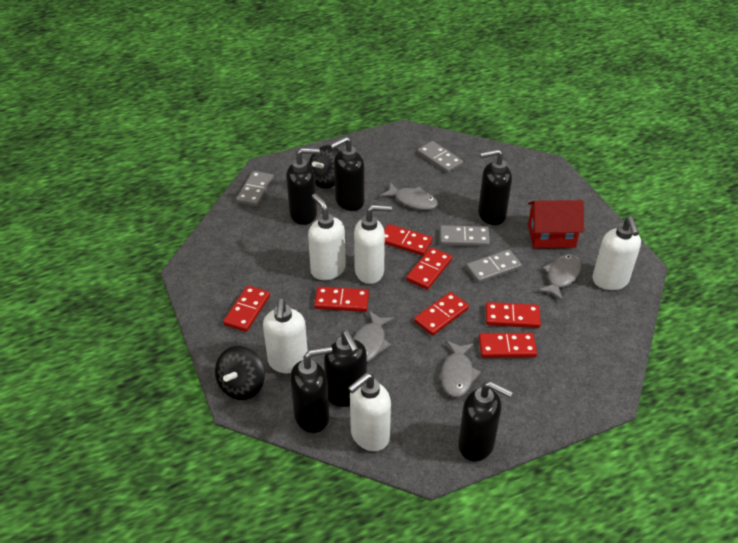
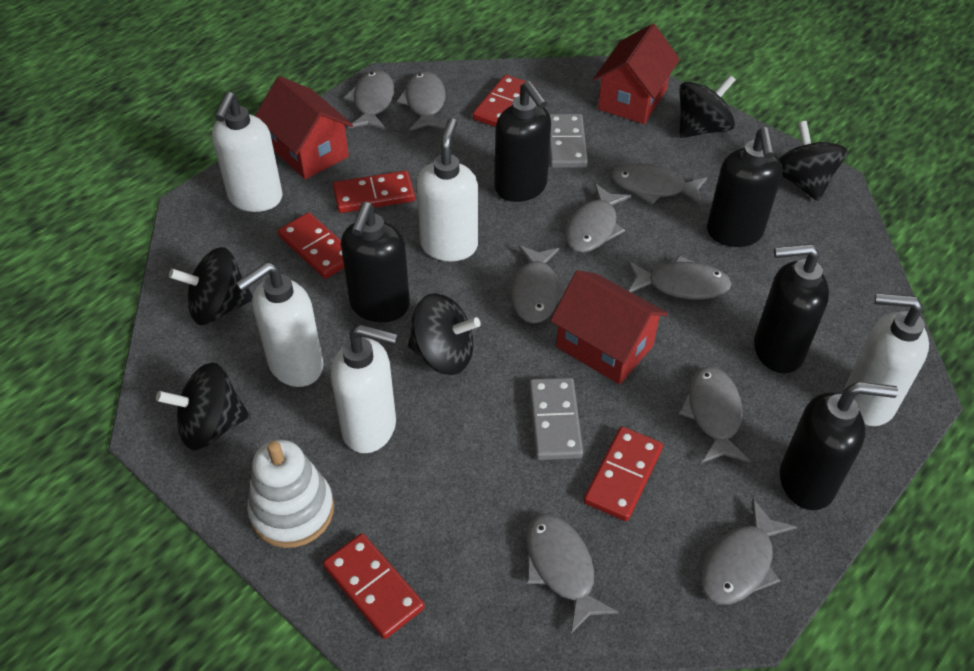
black soap dispenser: 6 -> 5
black spinning top: 2 -> 5
grey domino: 4 -> 2
grey fish: 4 -> 9
red domino: 7 -> 5
red house: 1 -> 3
white stacking toy: 0 -> 1

